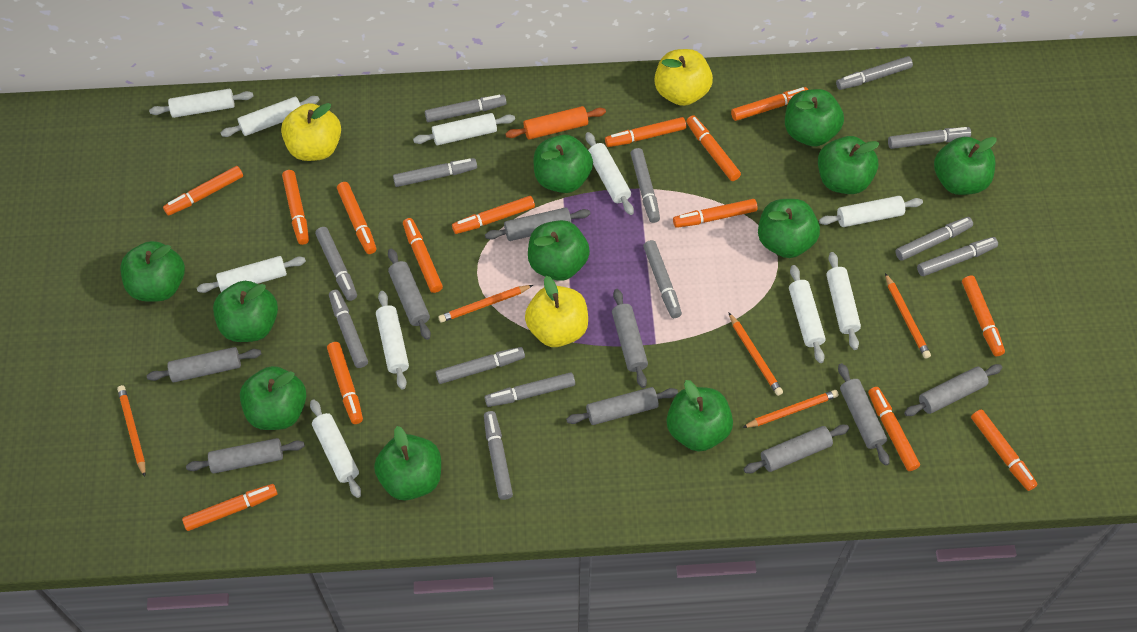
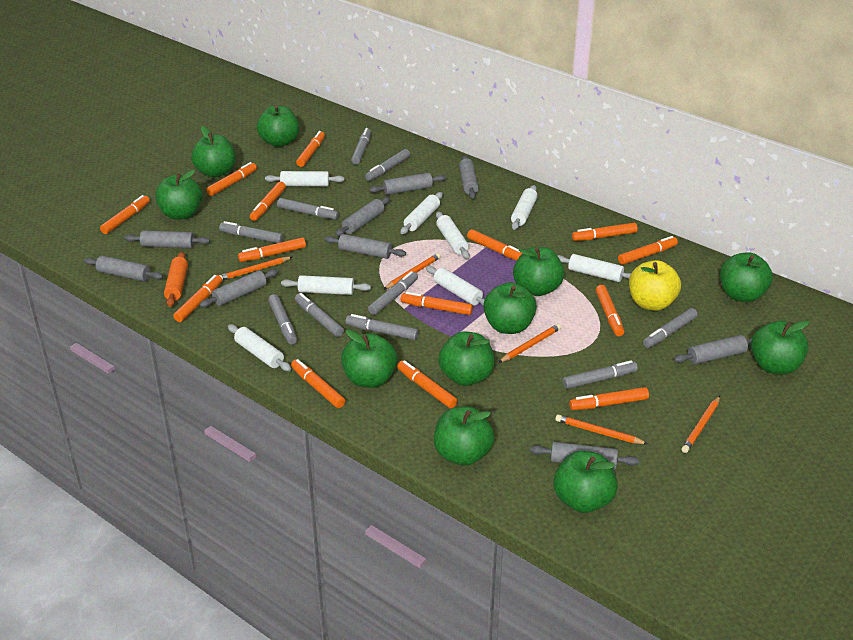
grey marker: 13 -> 10
white rolling pin: 10 -> 8
yellow apple: 3 -> 1

